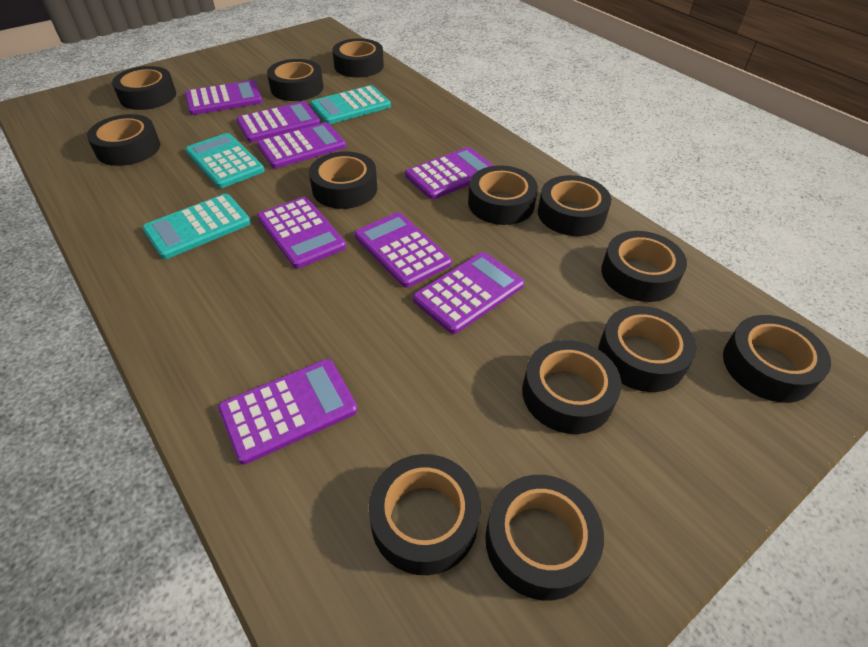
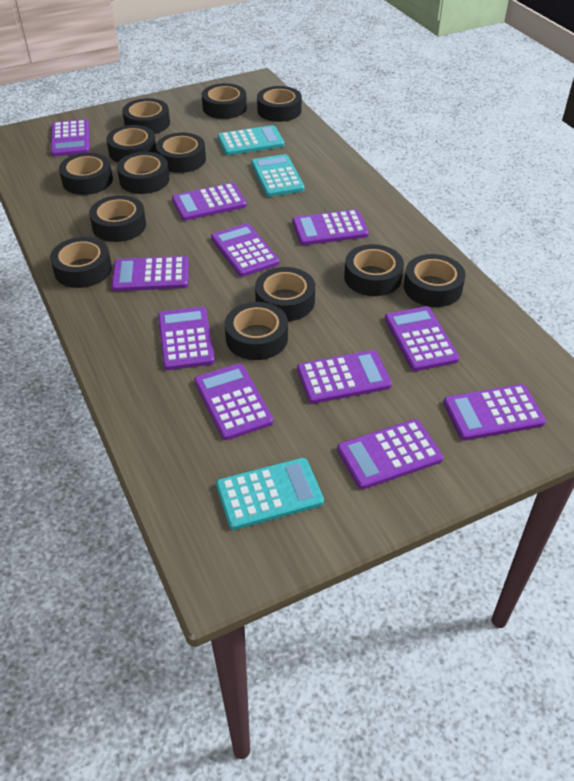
purple calculator: 8 -> 11

